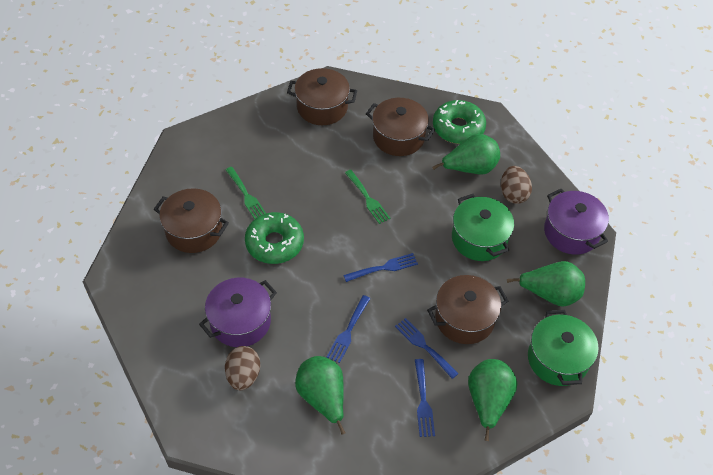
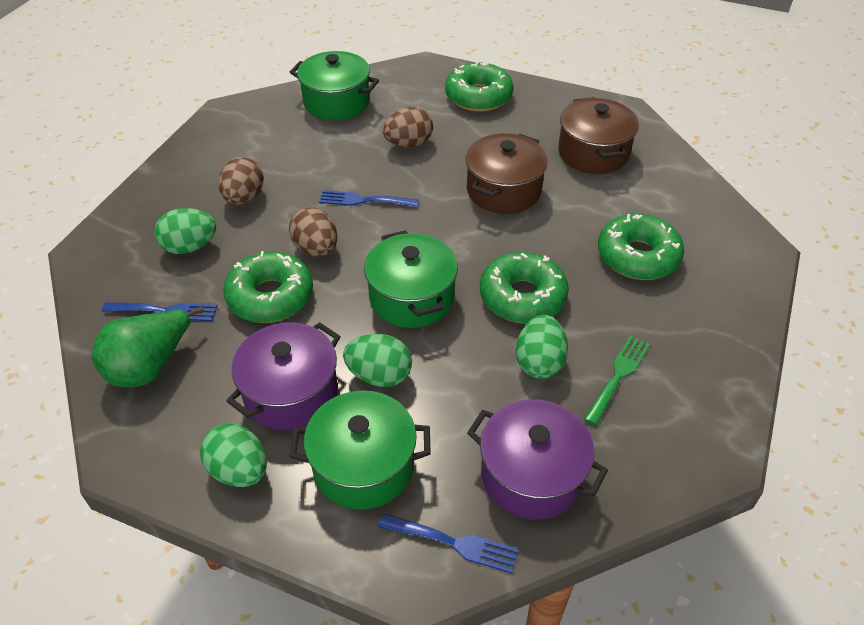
blue fork: 4 -> 3
brown egg: 2 -> 3
brown pot: 4 -> 2
green donut: 2 -> 4
green egg: 0 -> 4
green fork: 2 -> 1
green pear: 4 -> 1
green pot: 2 -> 3

